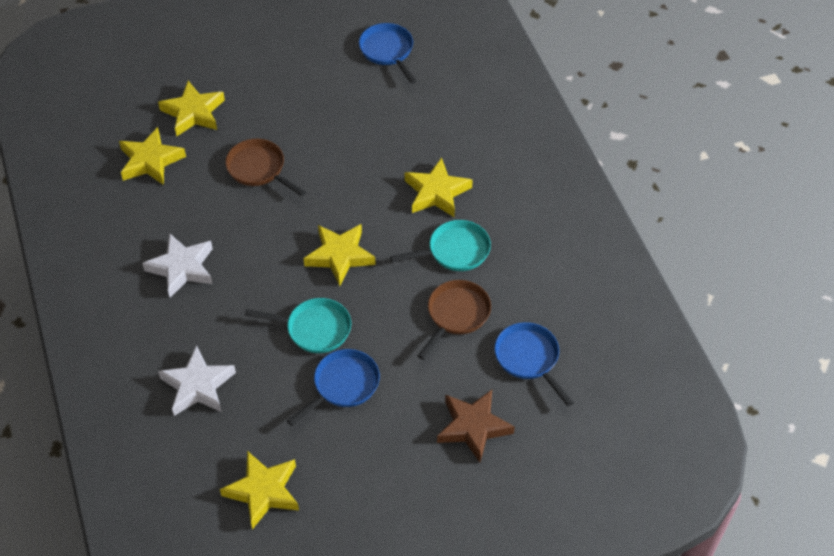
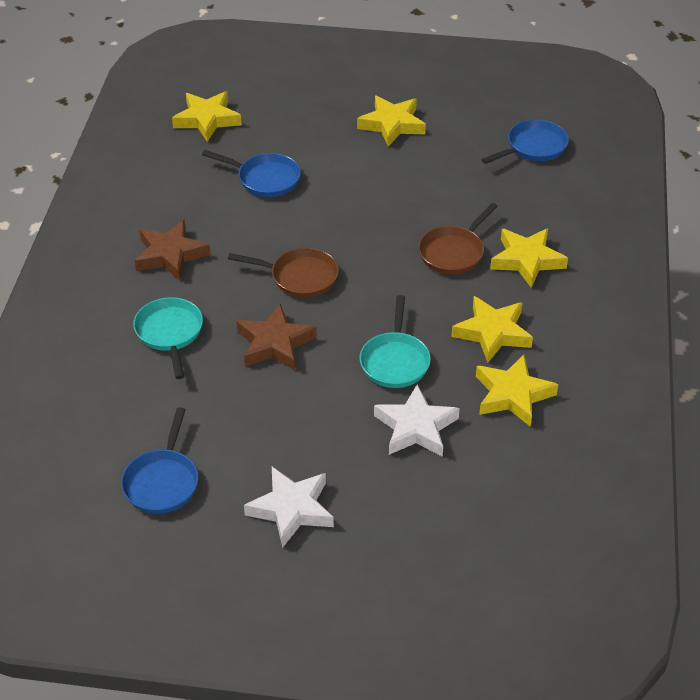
brown star: 1 -> 2

